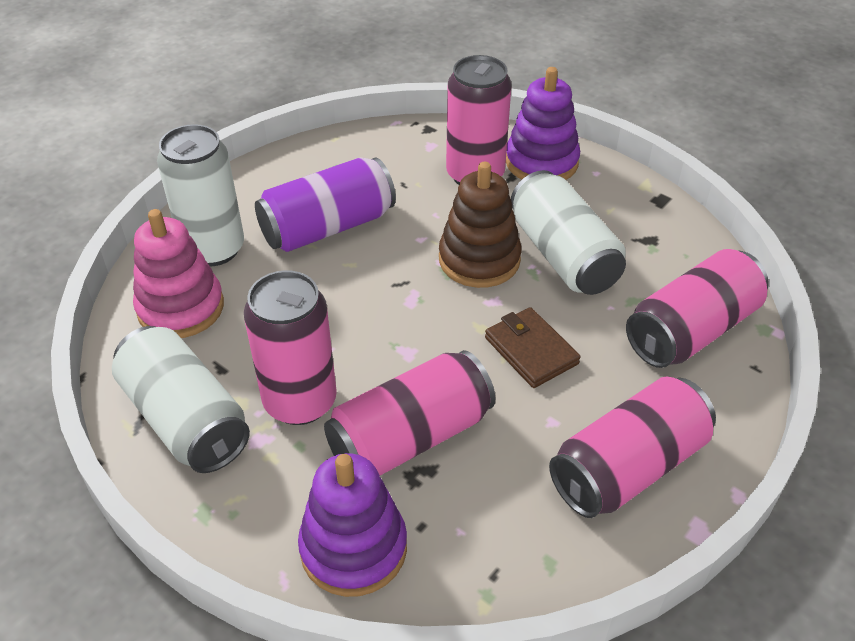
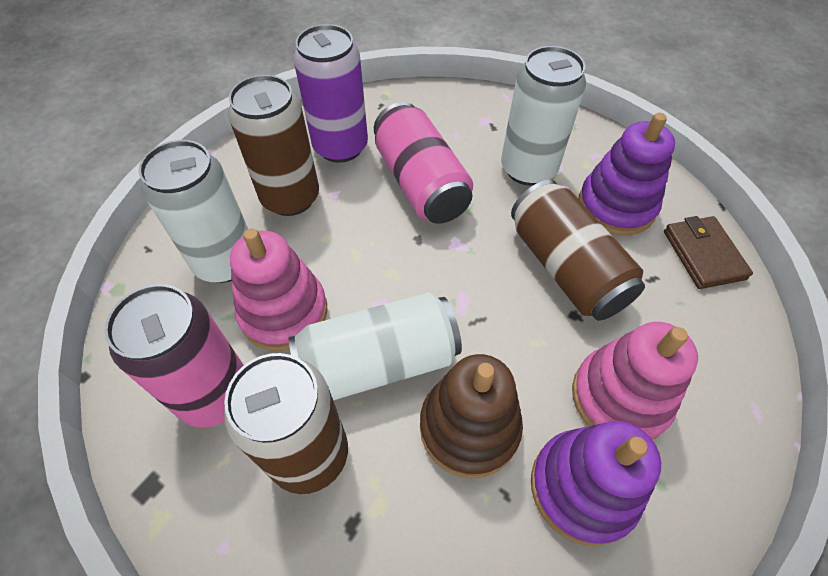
brown can: 0 -> 3
pink can: 5 -> 2
pink stacking toy: 1 -> 2

